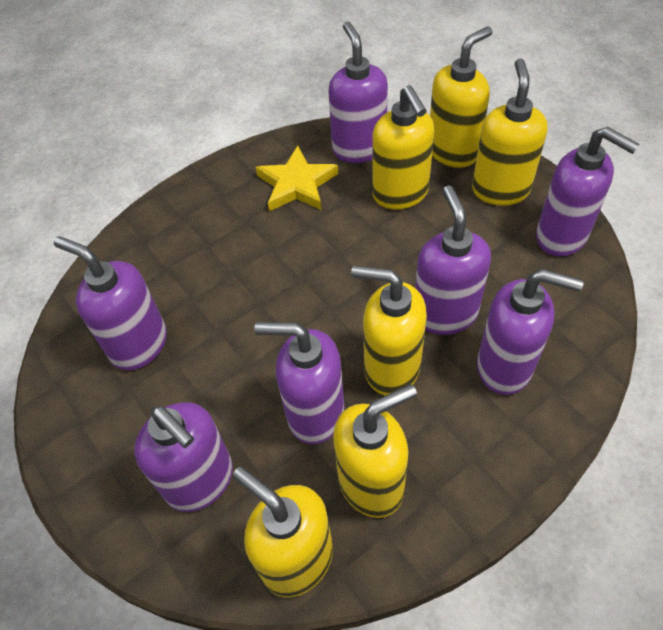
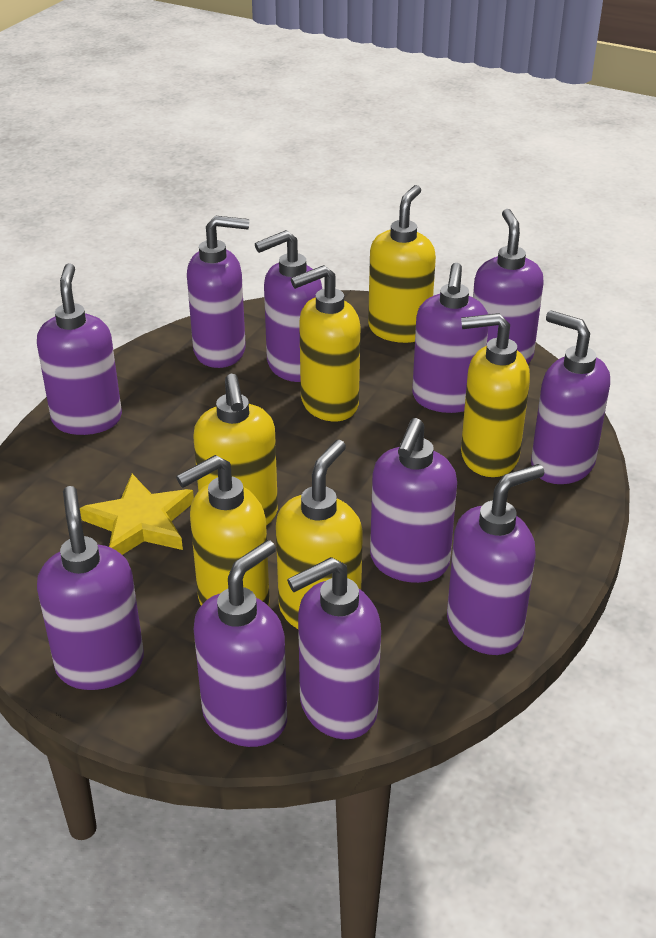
purple soap dispenser: 7 -> 11

